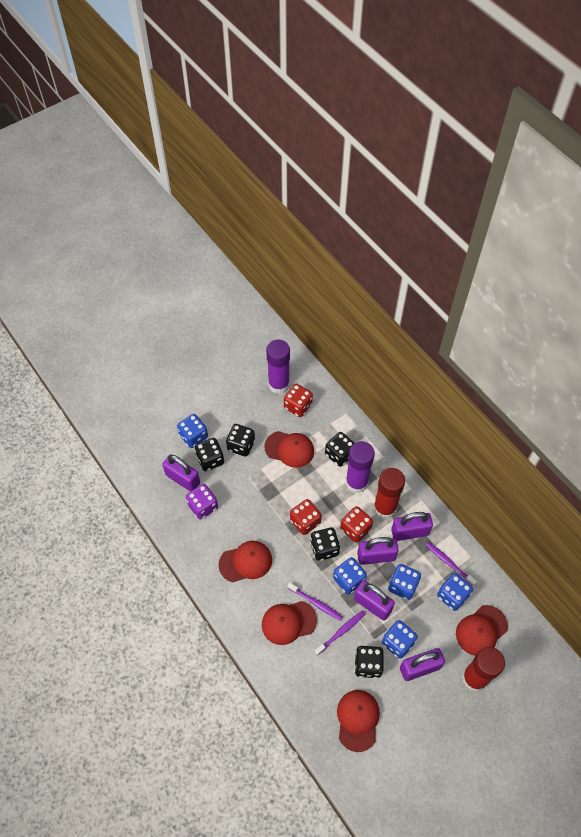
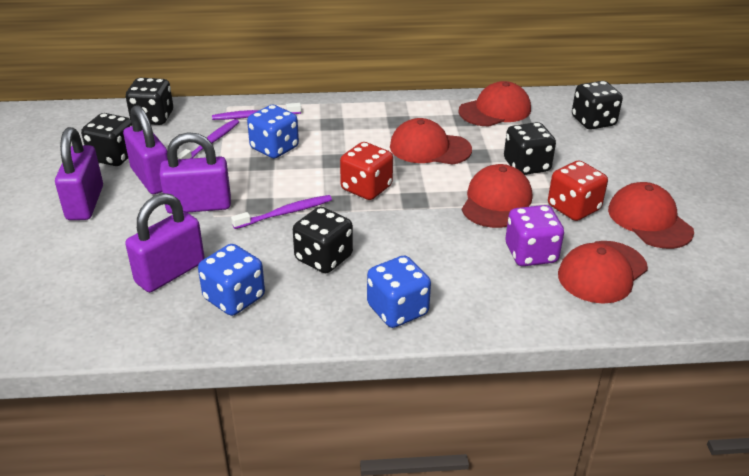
blue dice: 5 -> 3
purple glue stick: 2 -> 0
purple padlock: 5 -> 4
red dice: 3 -> 2
red glue stick: 2 -> 0

